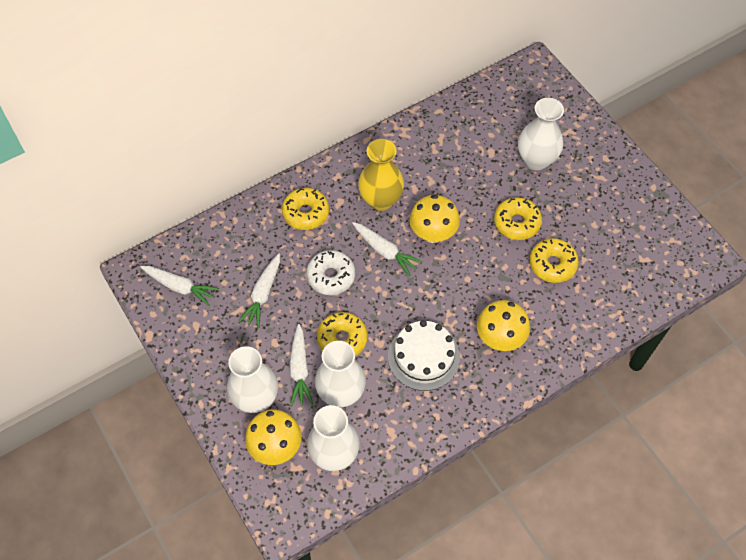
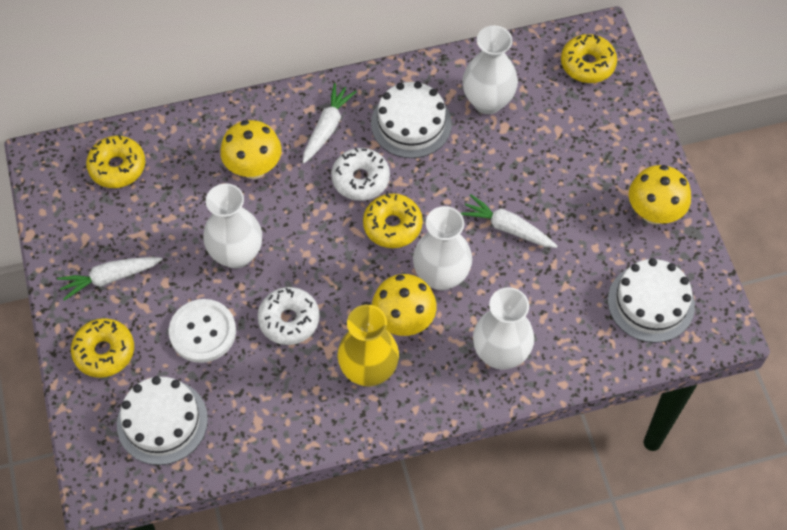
white button: 0 -> 1
white cake: 1 -> 3
white carrot: 4 -> 3
white donut: 1 -> 2

